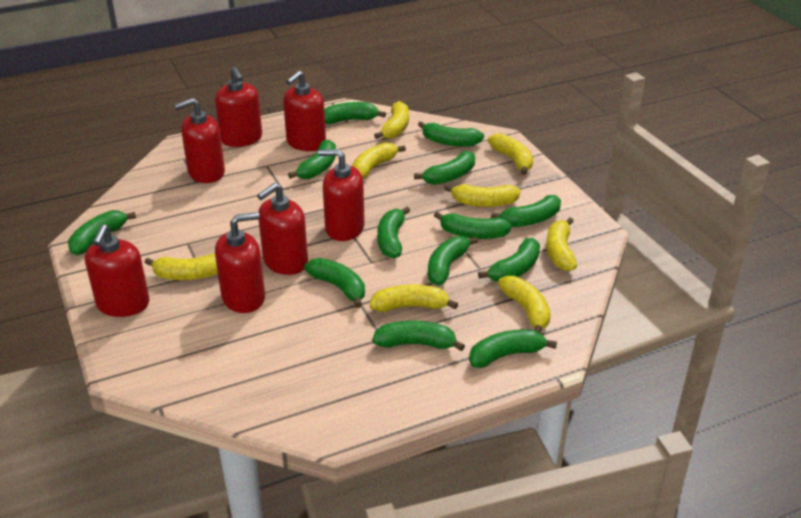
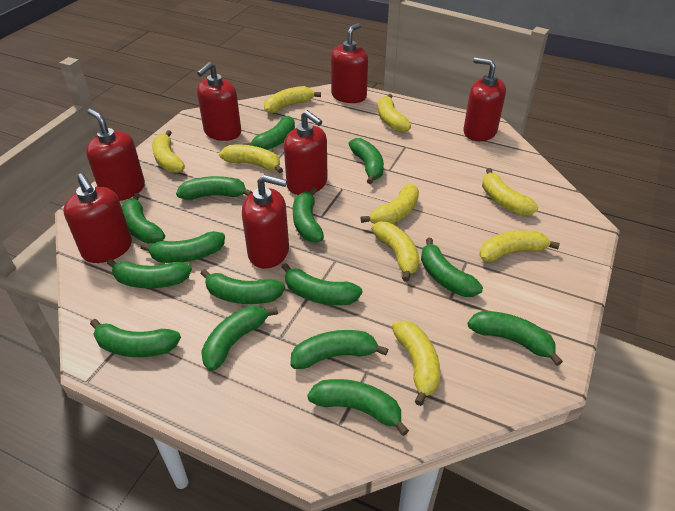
green banana: 13 -> 15
yellow banana: 8 -> 9

